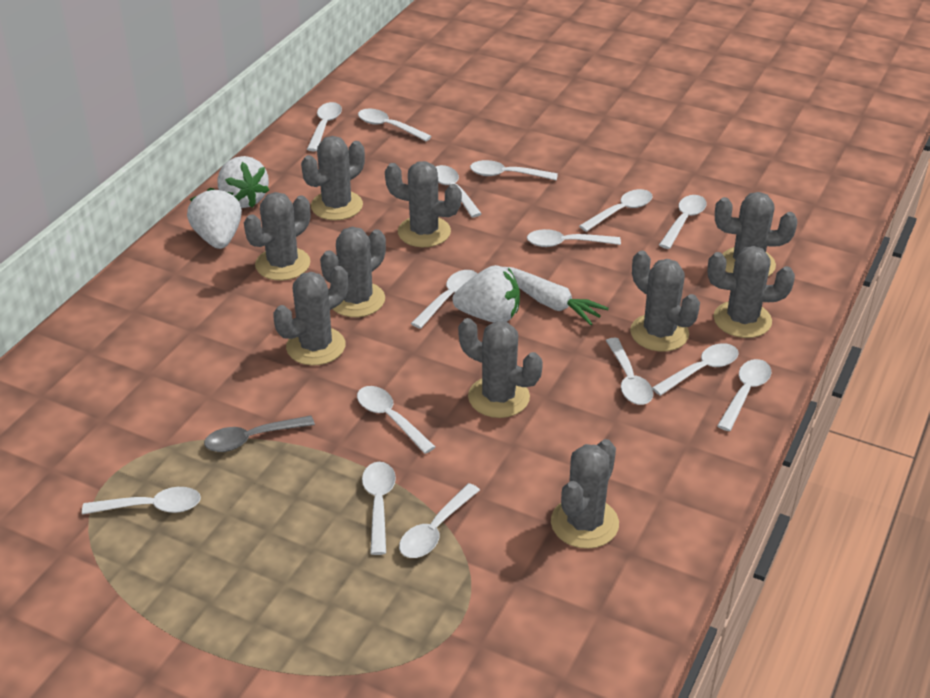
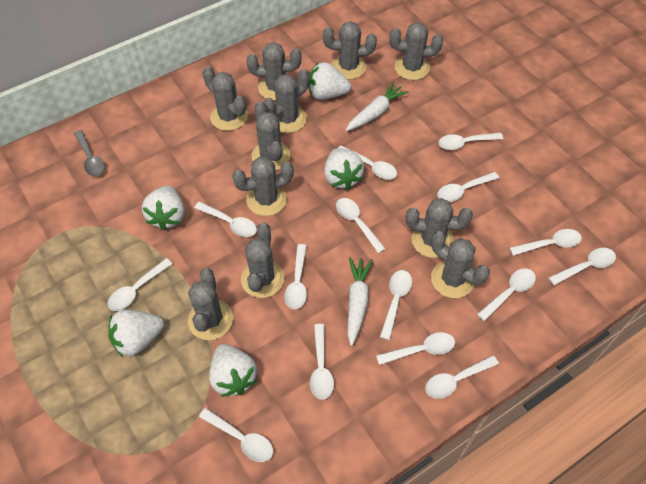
grey cactus: 10 -> 11
white carrot: 1 -> 2
white strawberry: 3 -> 5

